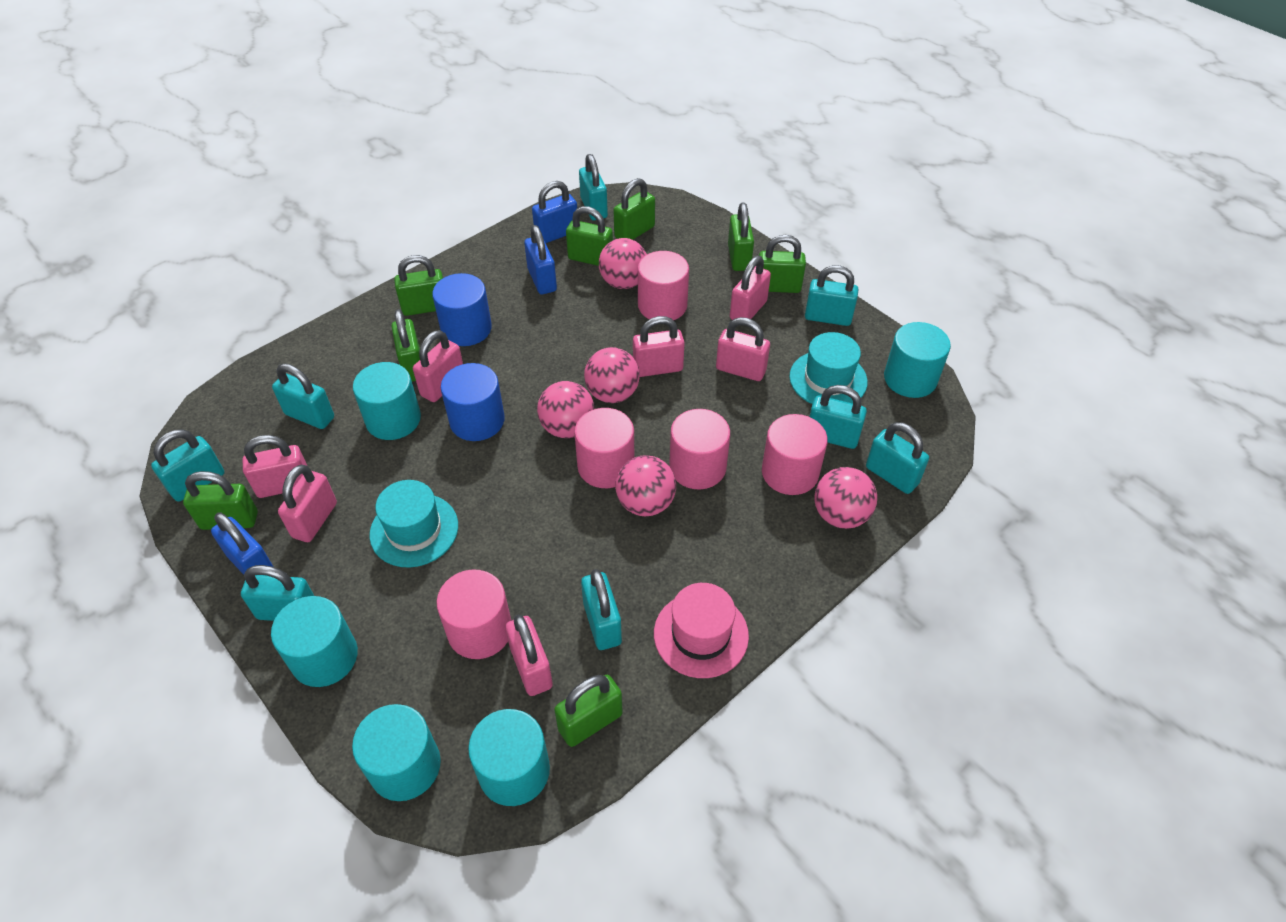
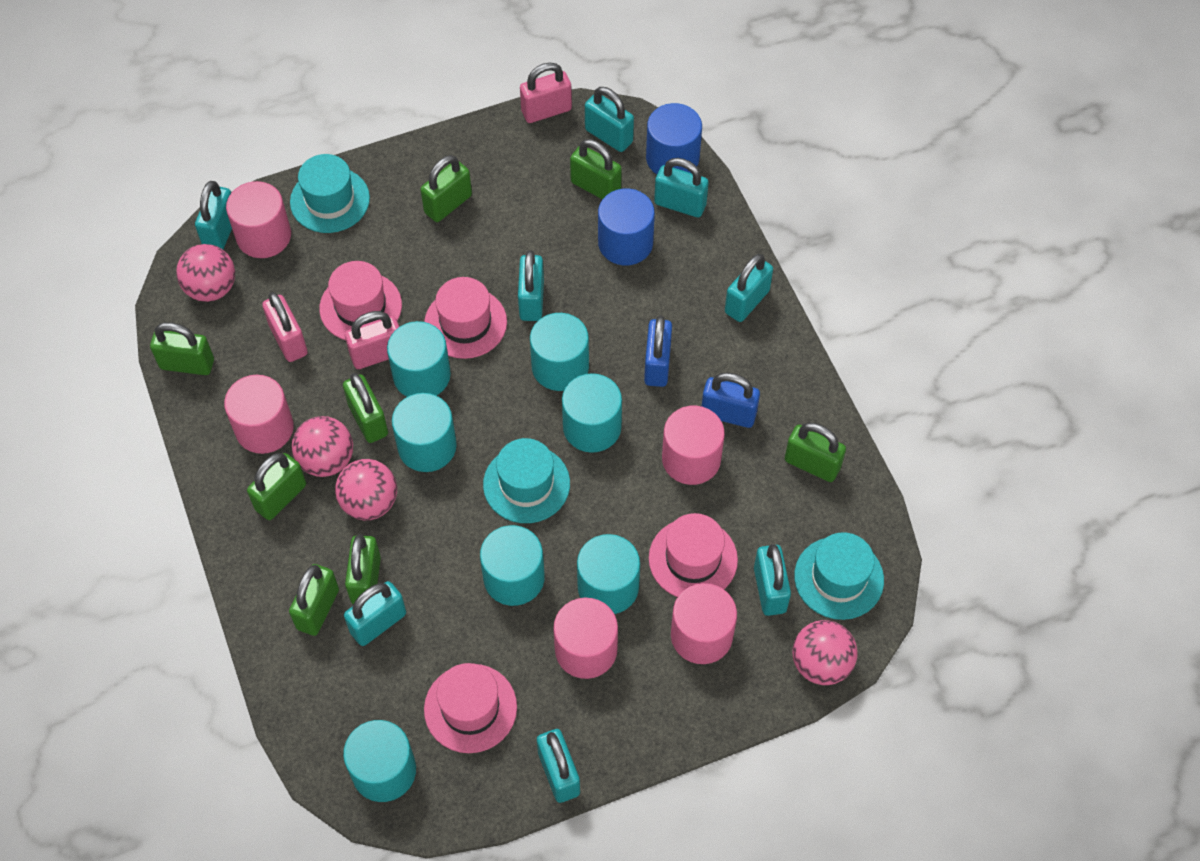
blue padlock: 3 -> 2
pink ball: 5 -> 4
pink hat: 1 -> 4
pink padlock: 7 -> 3
turquoise cylinder: 5 -> 7
turquoise hat: 2 -> 3

